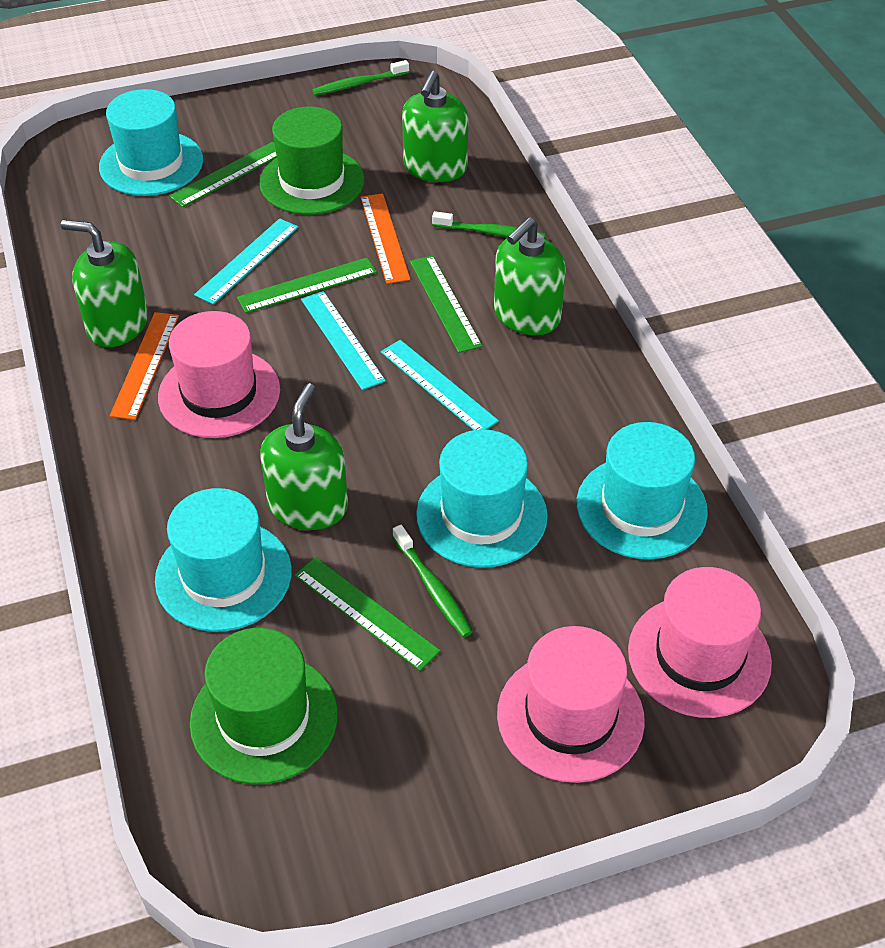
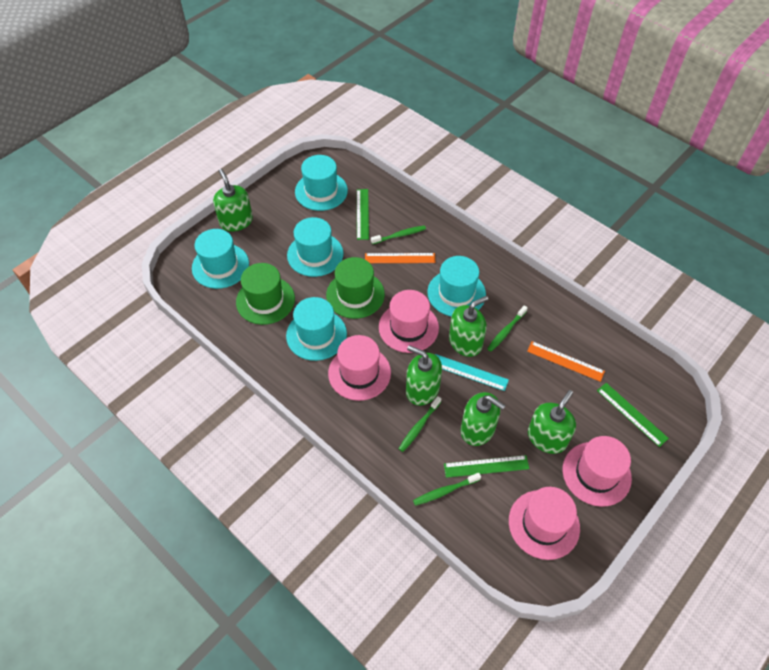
green ruler: 4 -> 3
green soap dispenser: 4 -> 5
green toothbrush: 3 -> 4
pink hat: 3 -> 4
turquoise hat: 4 -> 5
turquoise ruler: 3 -> 1

